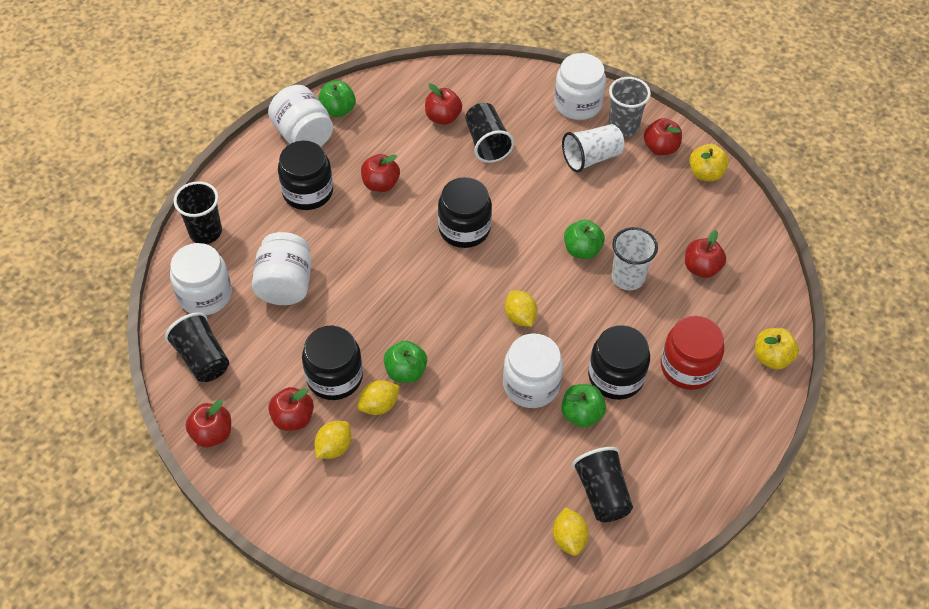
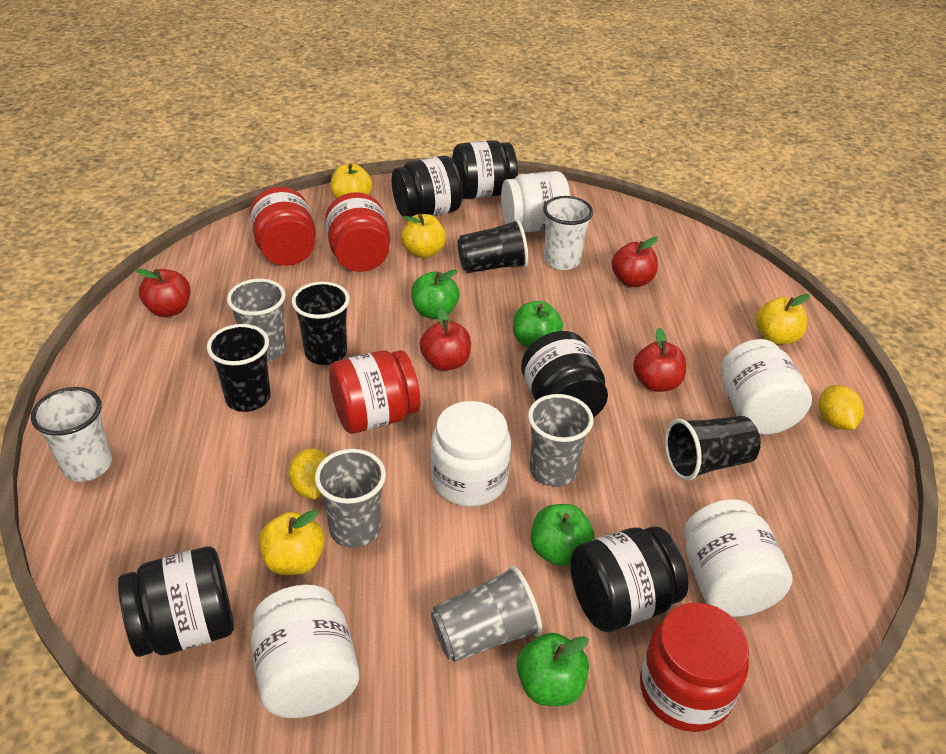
black jar: 4 -> 5
grey cup: 1 -> 4
red apple: 6 -> 4
red jar: 1 -> 4
yellow apple: 2 -> 4
yellow lemon: 4 -> 2

